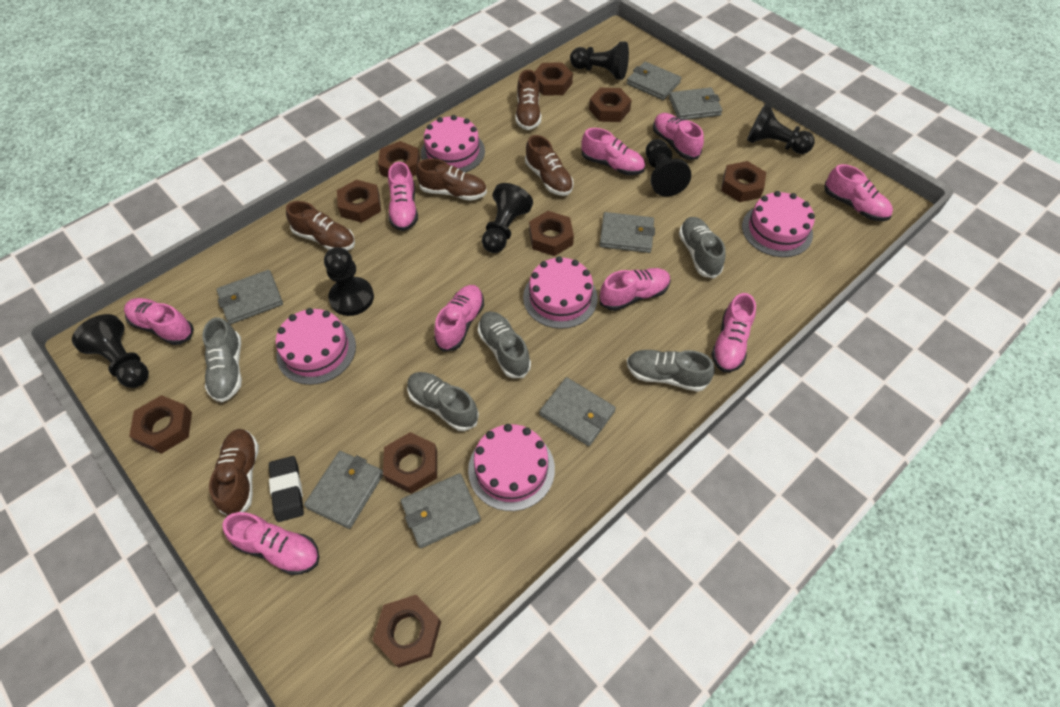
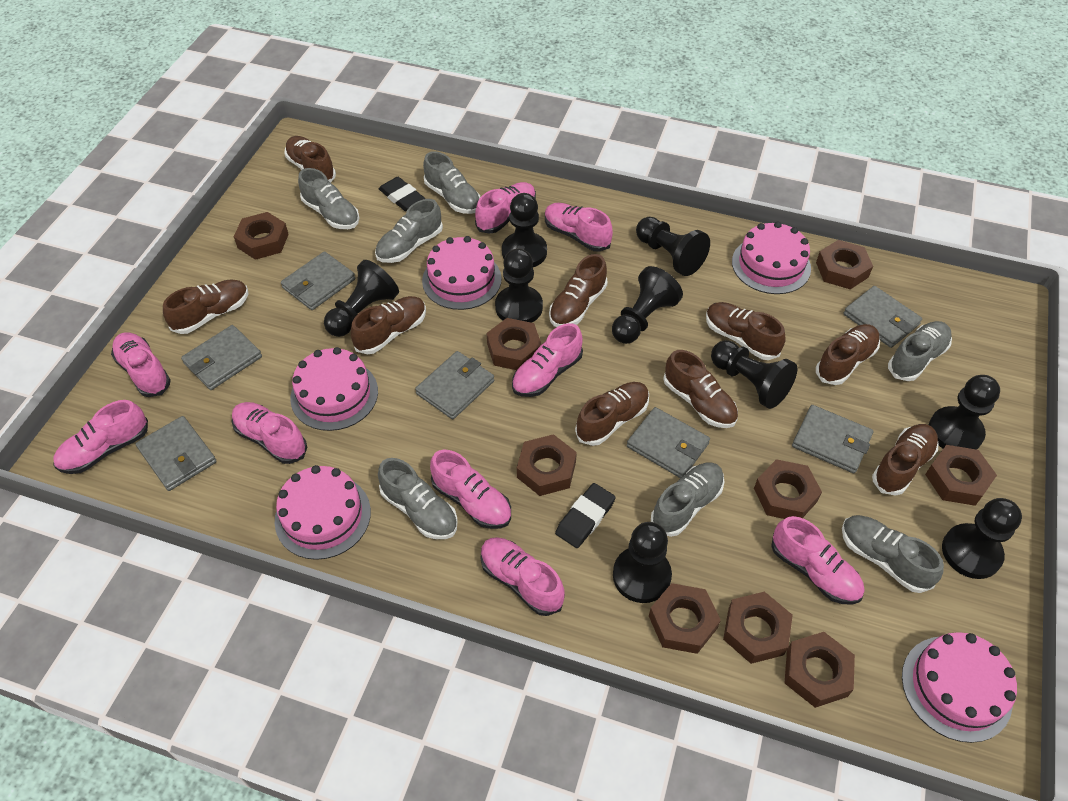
black eraser: 1 -> 2
black pawn: 6 -> 9
brown shoe: 5 -> 9
grey shoe: 5 -> 7

